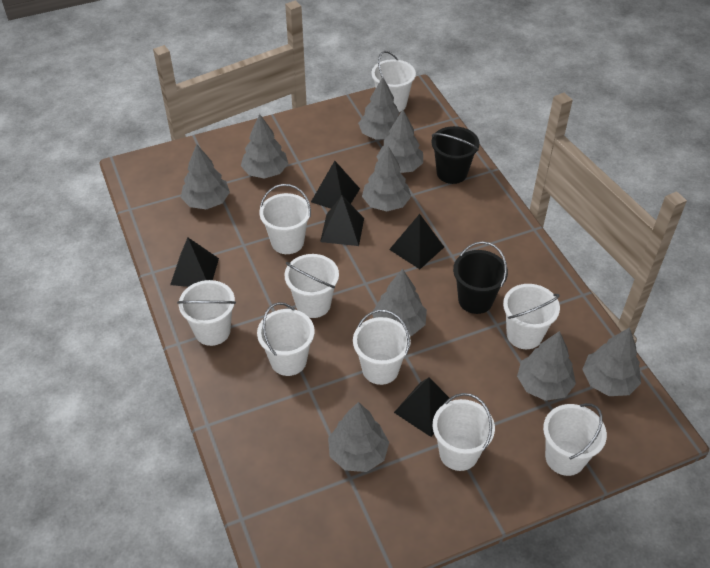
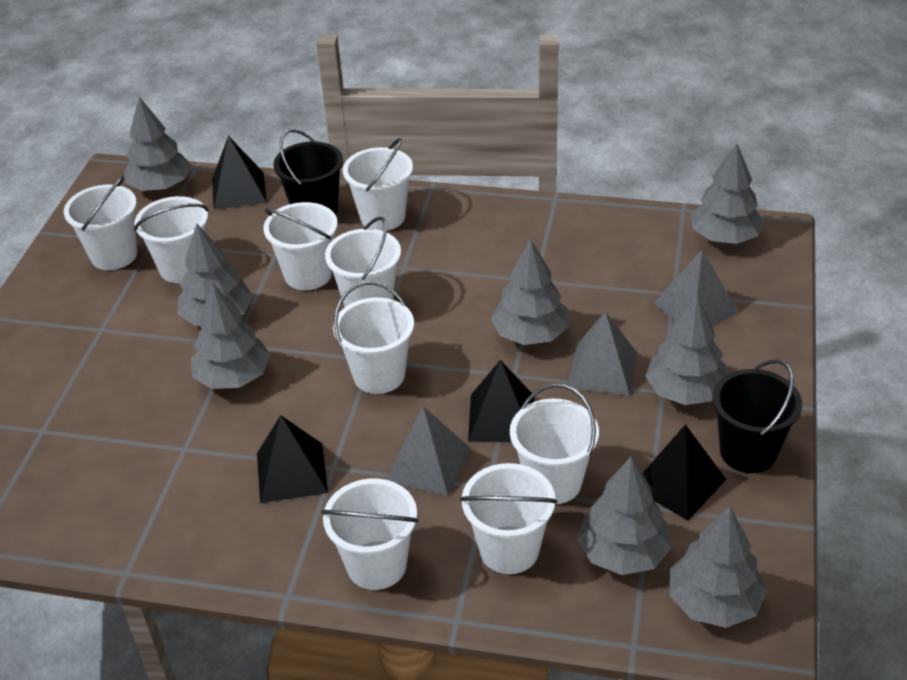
black pyramid: 5 -> 4
grey pyramid: 0 -> 3
grey tree: 9 -> 8

